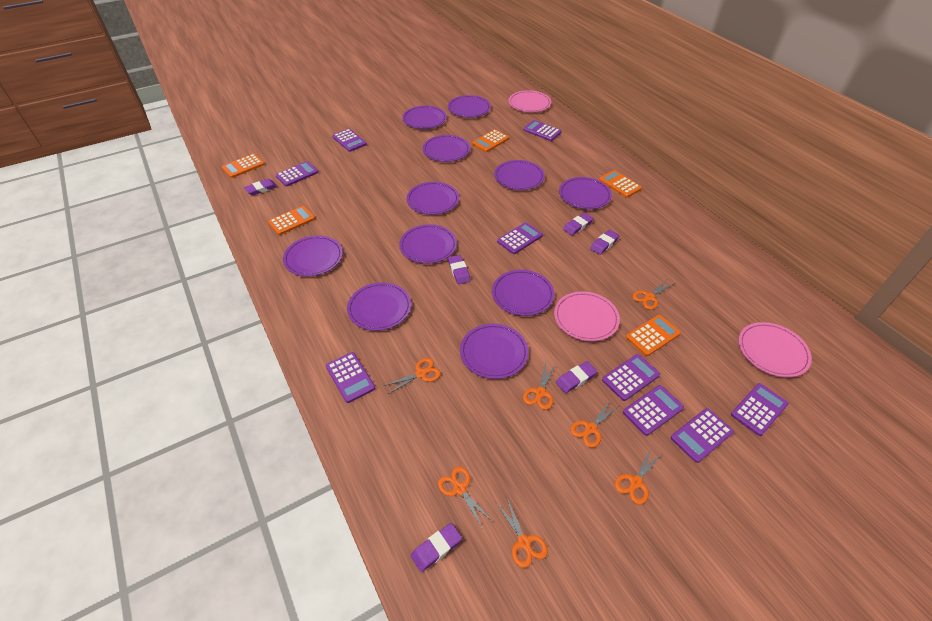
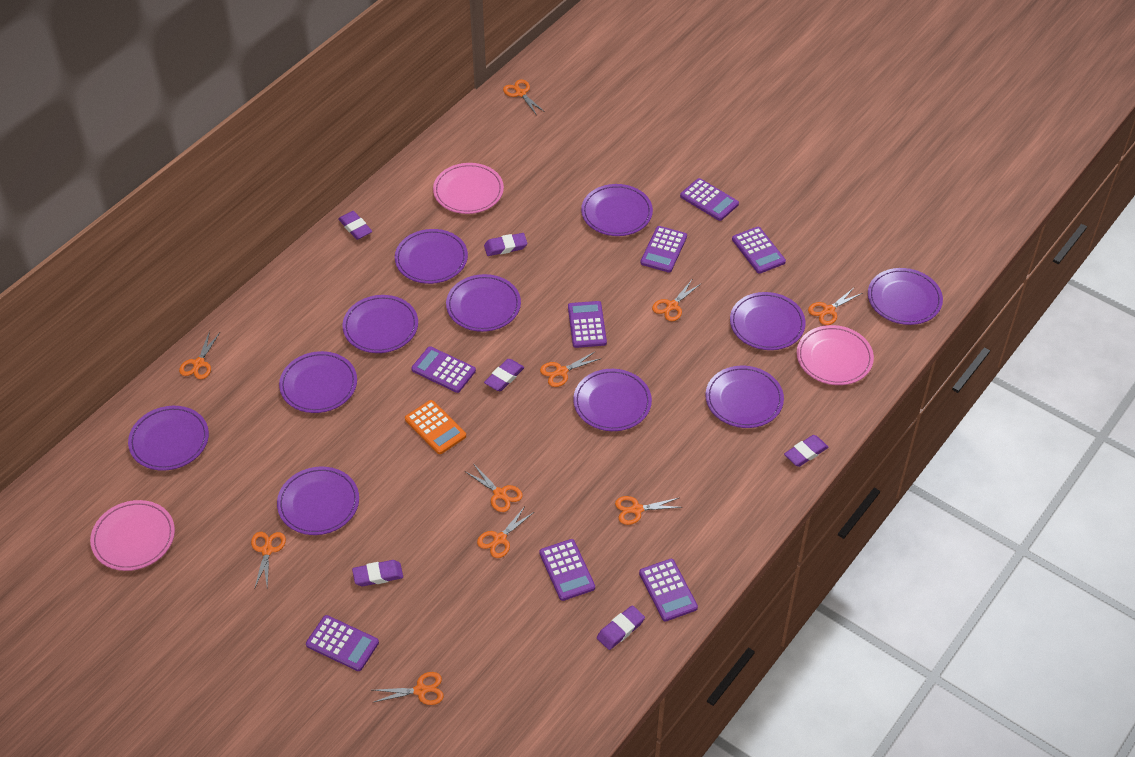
orange calculator: 5 -> 1
orange scissors: 7 -> 10
purple calculator: 9 -> 8

